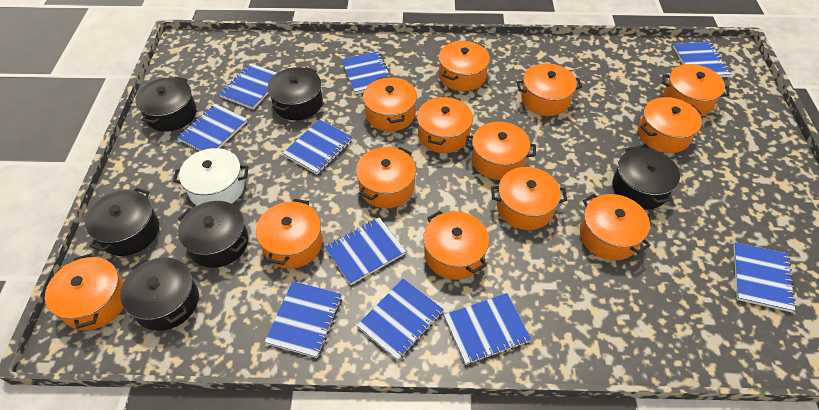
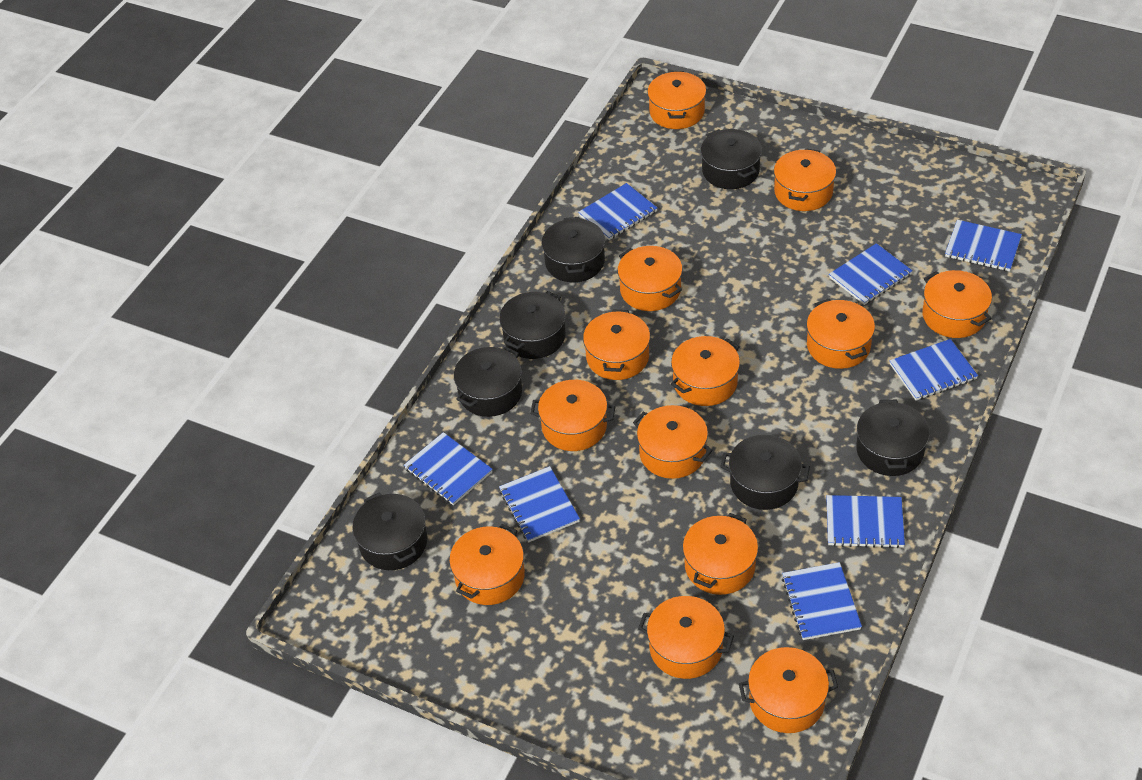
black pot: 6 -> 7
blue notebook: 10 -> 8
white pot: 1 -> 0

